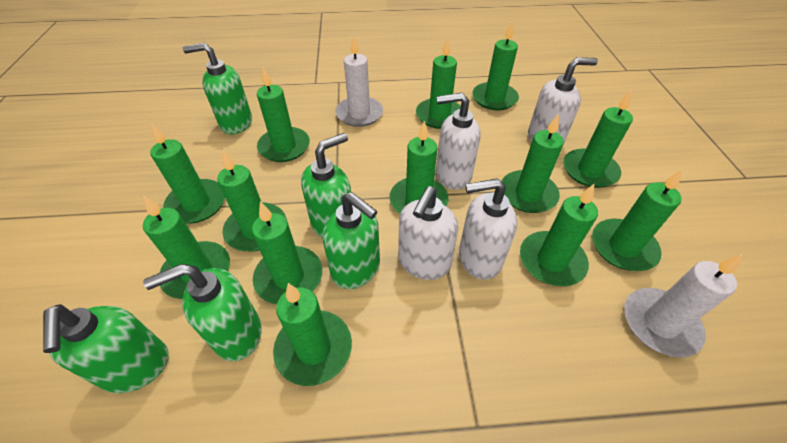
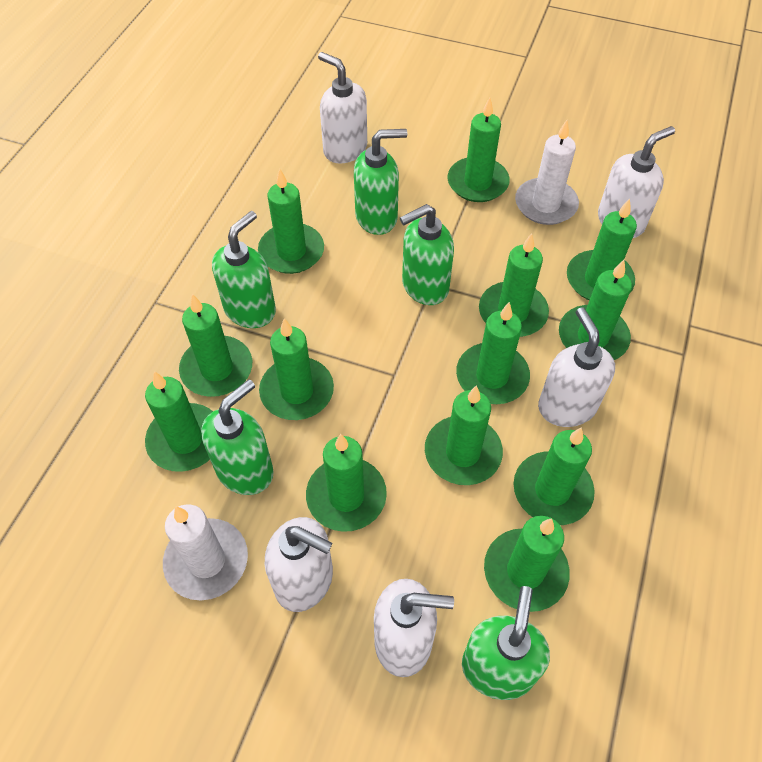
white soap dispenser: 4 -> 5

